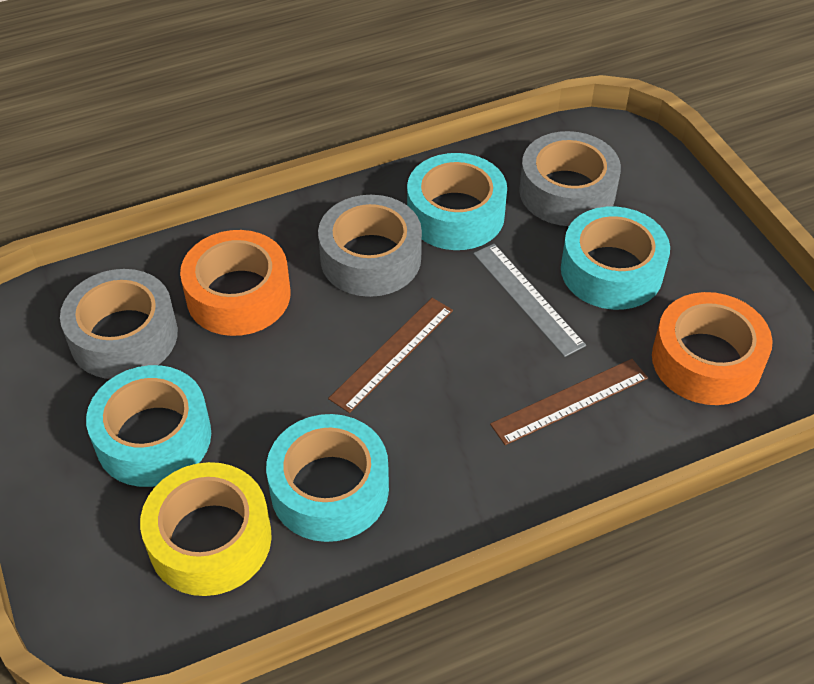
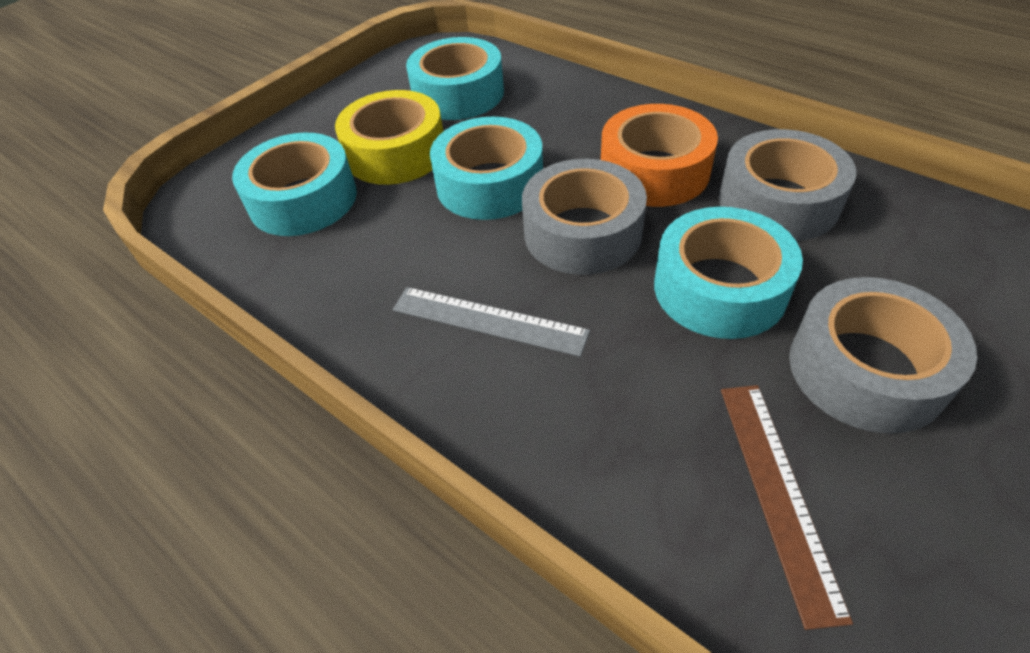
brown ruler: 2 -> 1
orange tape: 2 -> 1

